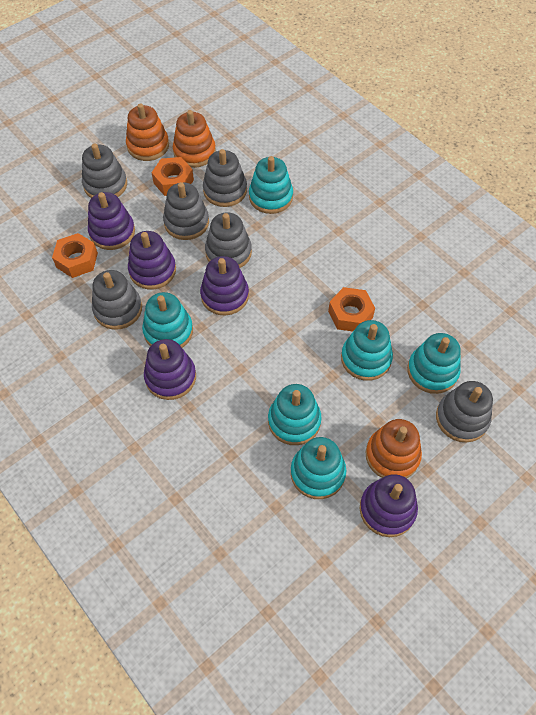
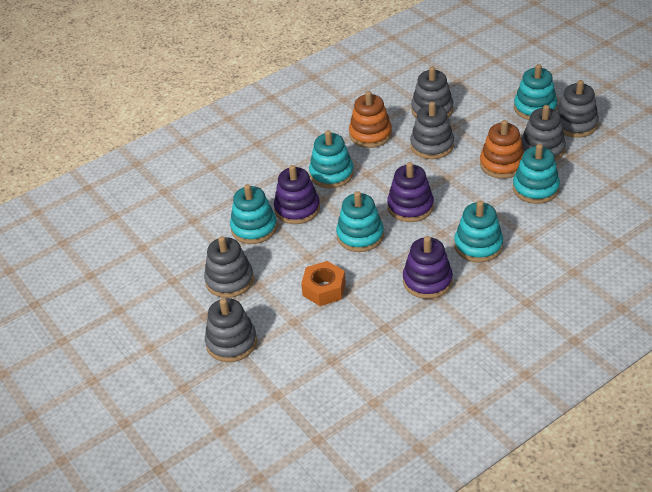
orange nut: 3 -> 1
orange stacking toy: 3 -> 2
purple stacking toy: 5 -> 3

